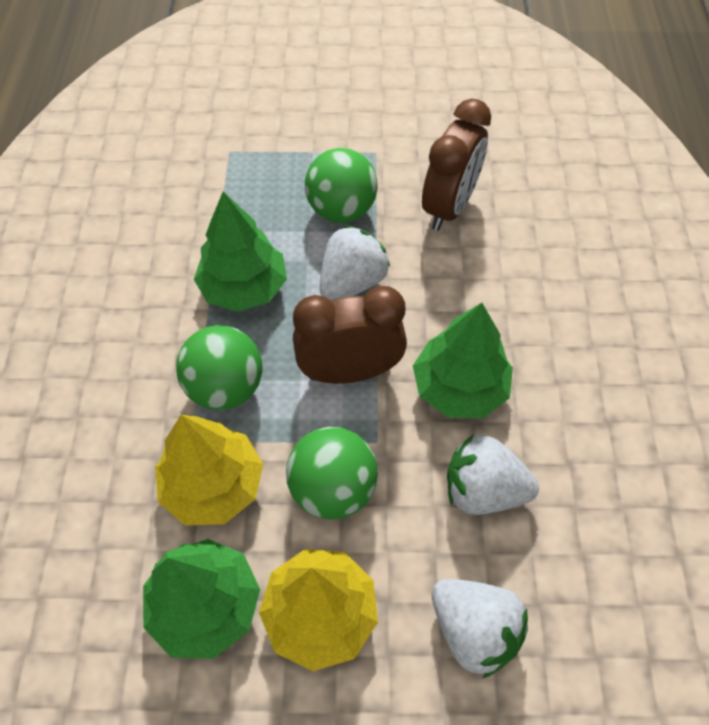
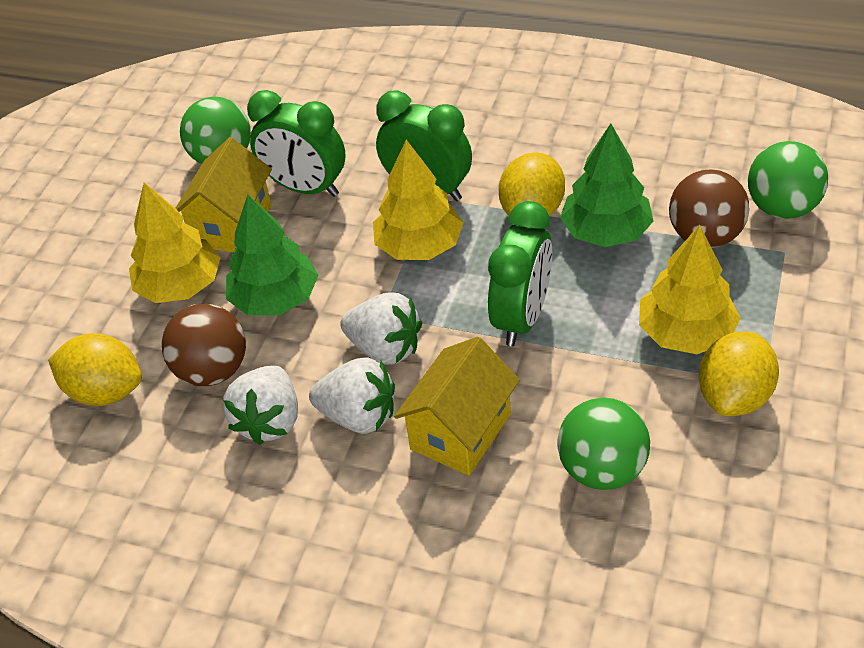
brown ball: 0 -> 2
brown clock: 2 -> 0
green clock: 0 -> 3
green tree: 3 -> 2
yellow house: 0 -> 2
yellow lemon: 0 -> 3
yellow tree: 2 -> 3

